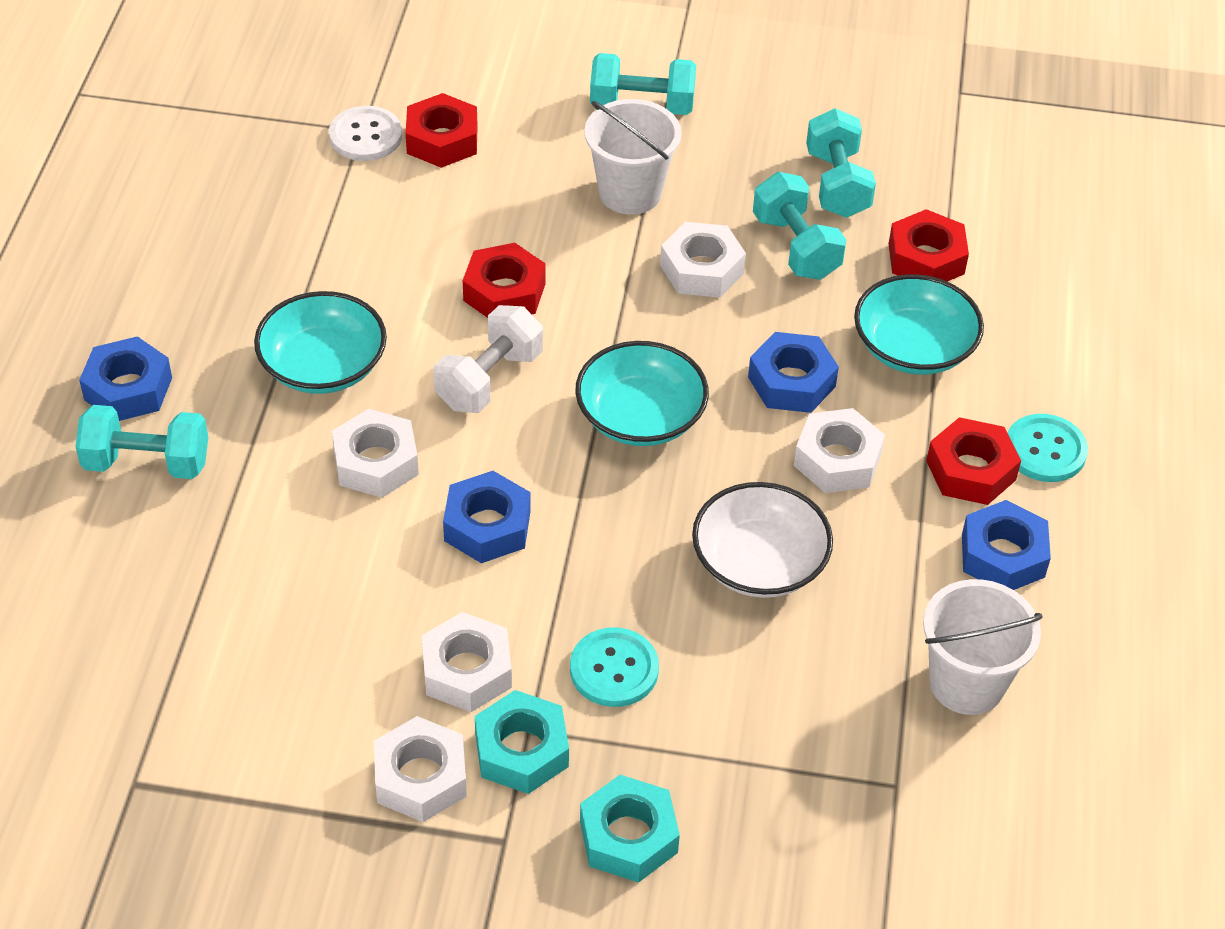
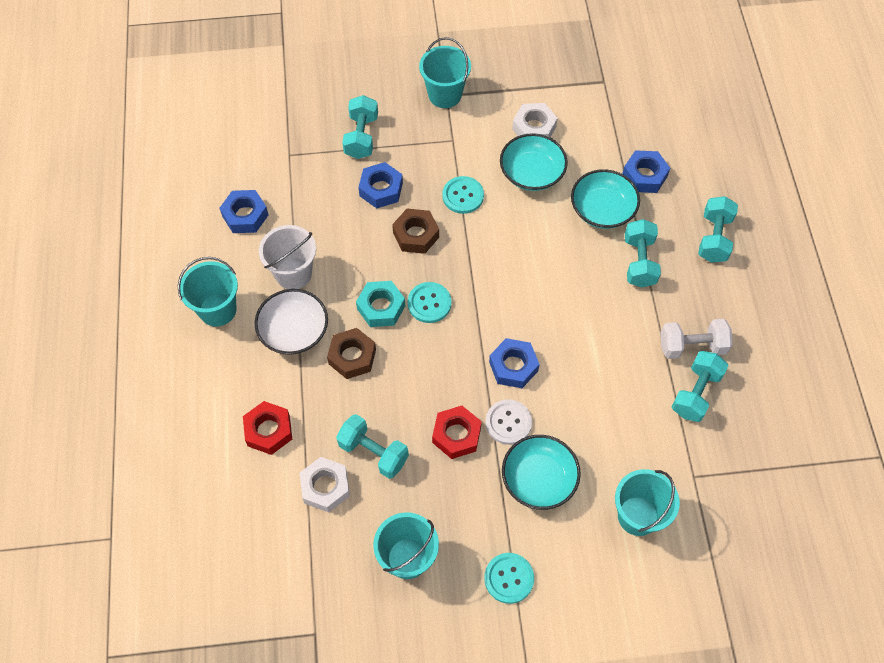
brown nut: 0 -> 2
red nut: 4 -> 2
turquoise bucket: 0 -> 4
turquoise button: 2 -> 3
turquoise dumbbell: 4 -> 5
turquoise nut: 2 -> 1
white bucket: 2 -> 1
white nut: 5 -> 2

